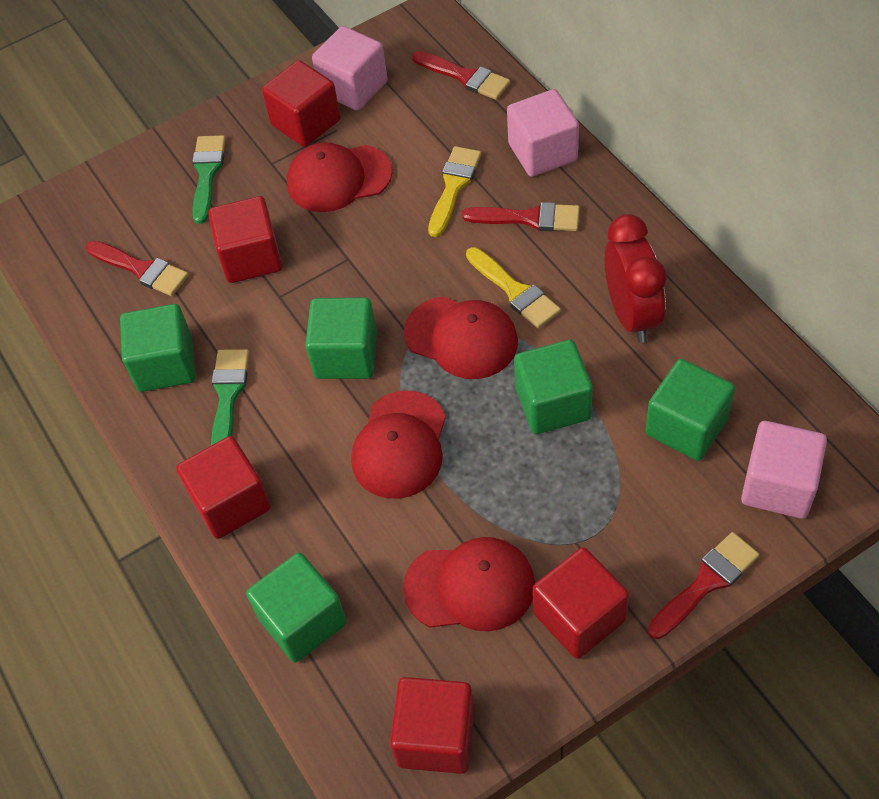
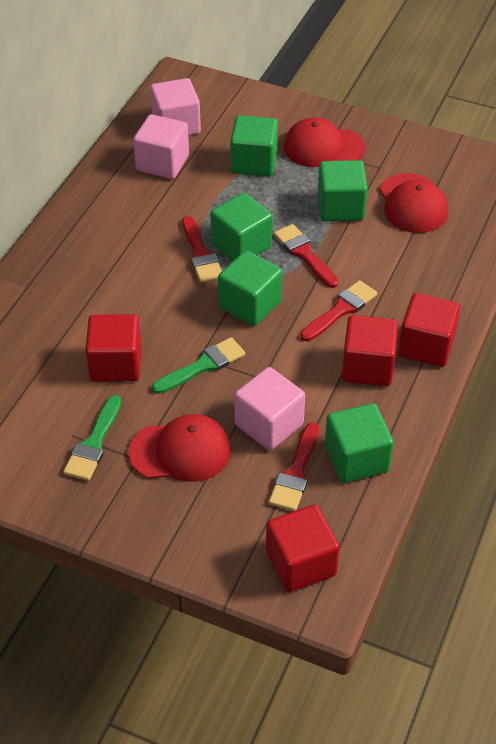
red cap: 4 -> 3
red clock: 1 -> 0
red cube: 5 -> 4
yellow brush: 2 -> 0

